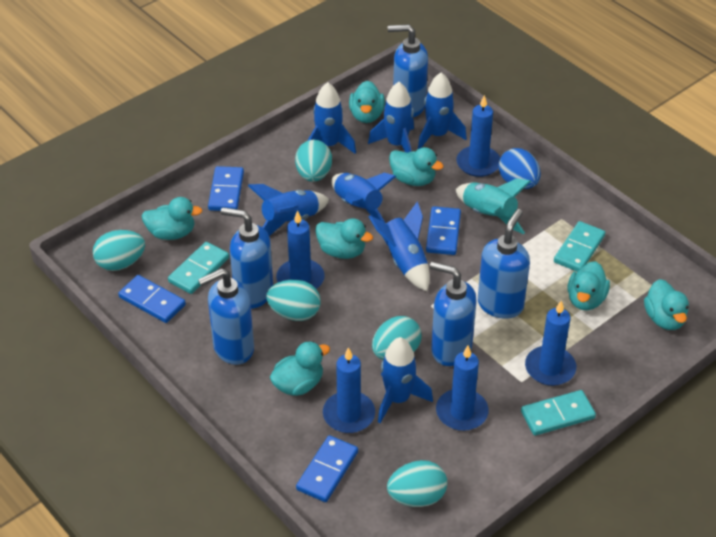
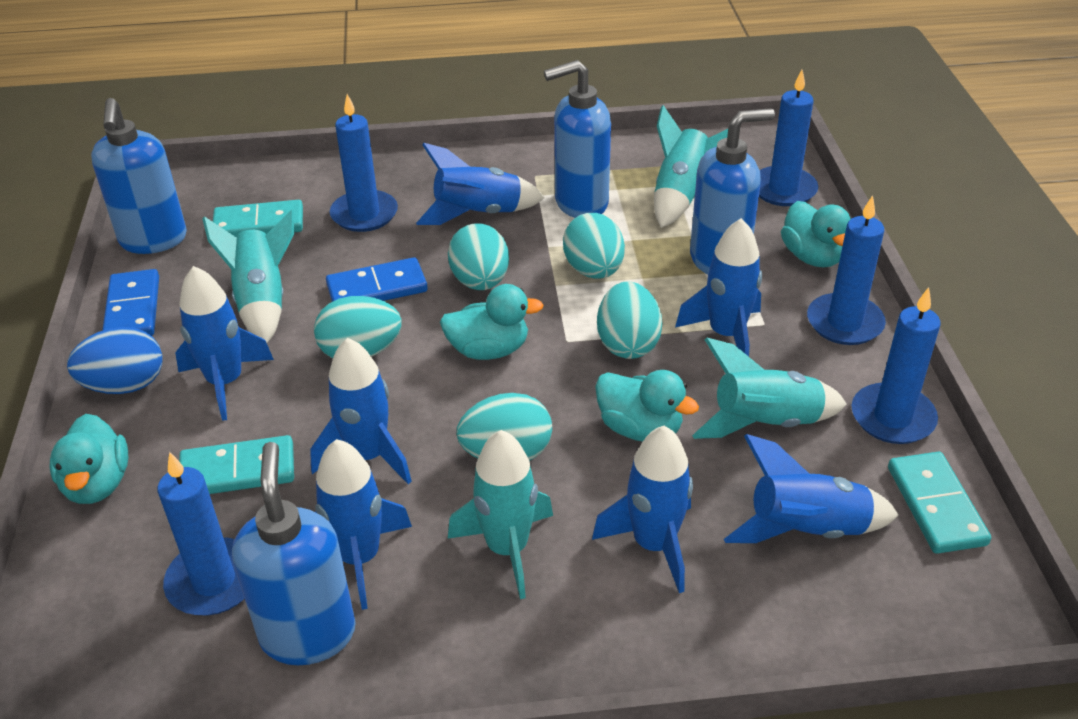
blue domino: 4 -> 2
blue soap dispenser: 5 -> 4
turquoise duck: 7 -> 4
turquoise rocket: 1 -> 4

